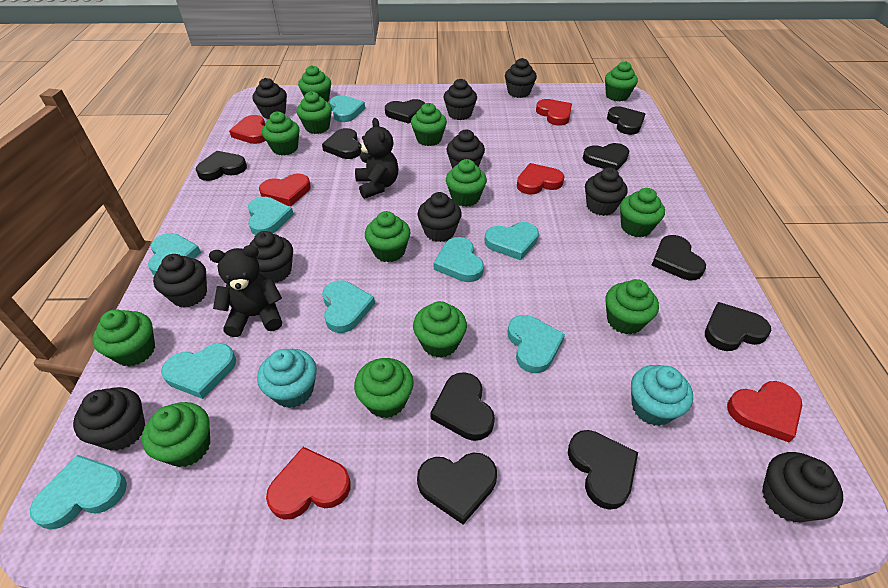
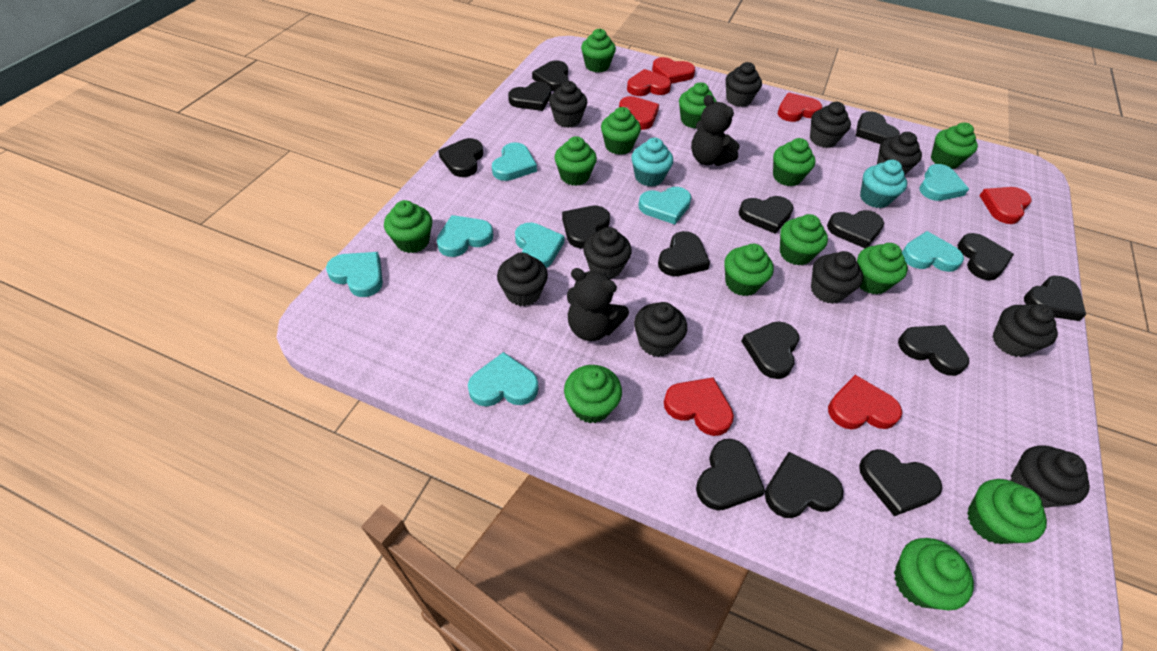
black heart: 10 -> 15
red heart: 6 -> 7
turquoise heart: 9 -> 8

